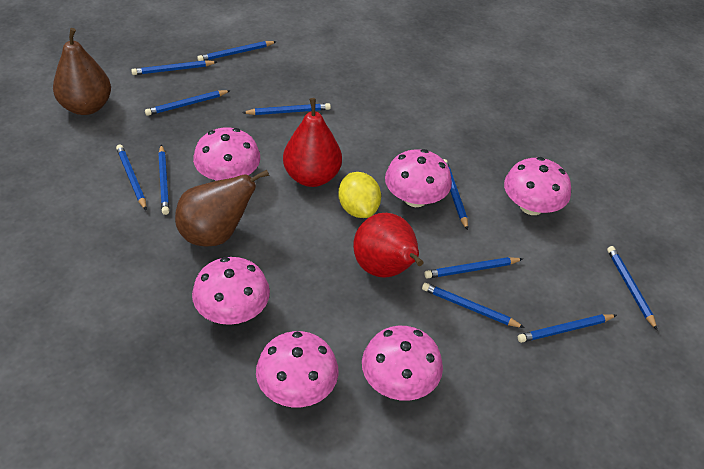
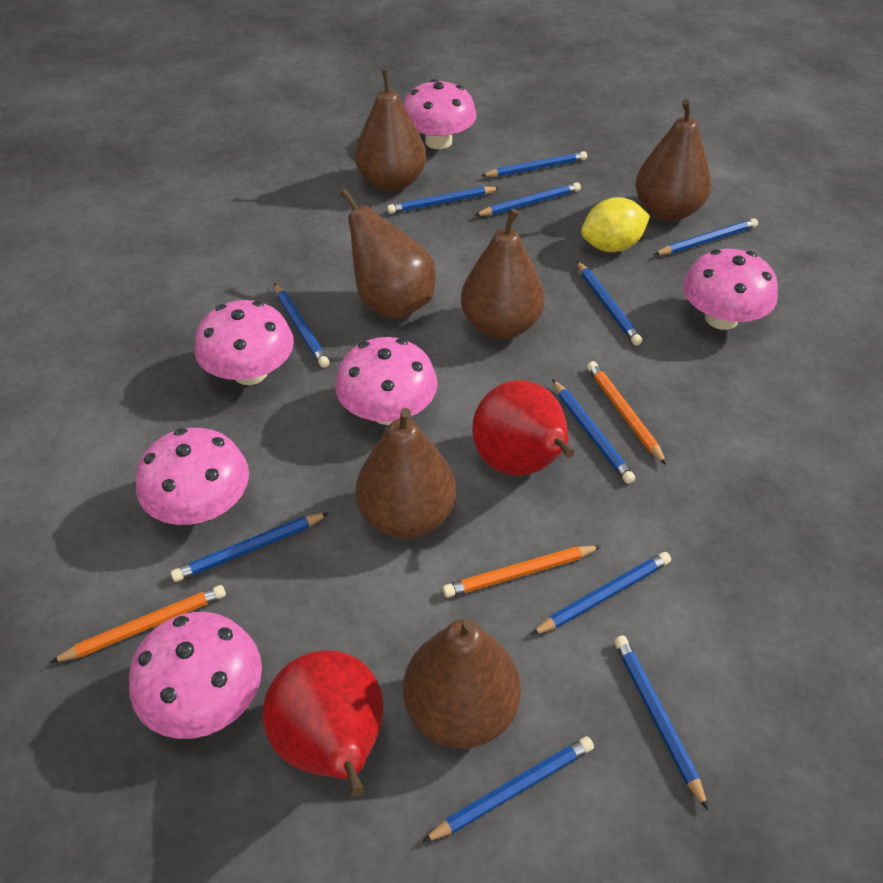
brown pear: 2 -> 6
orange pencil: 0 -> 3

